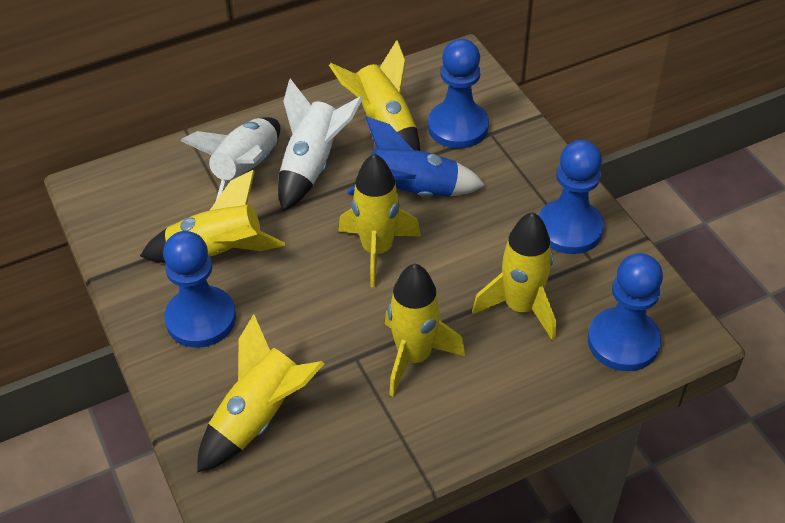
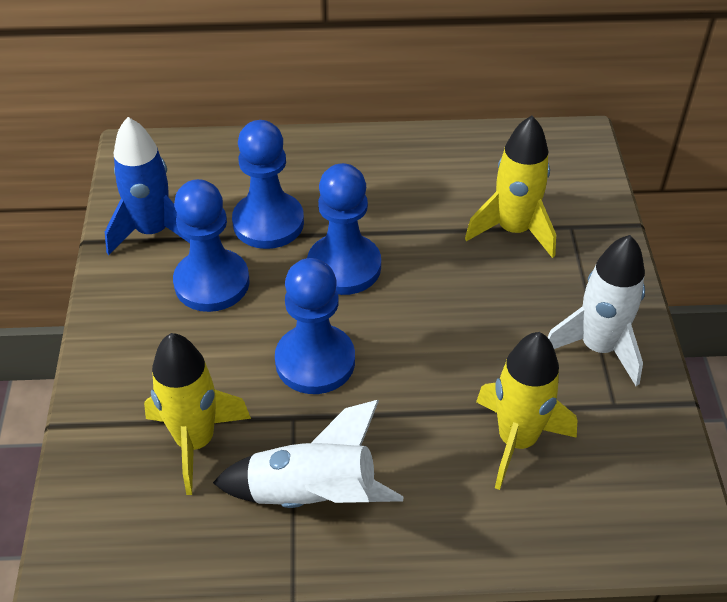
yellow rocket: 6 -> 3

